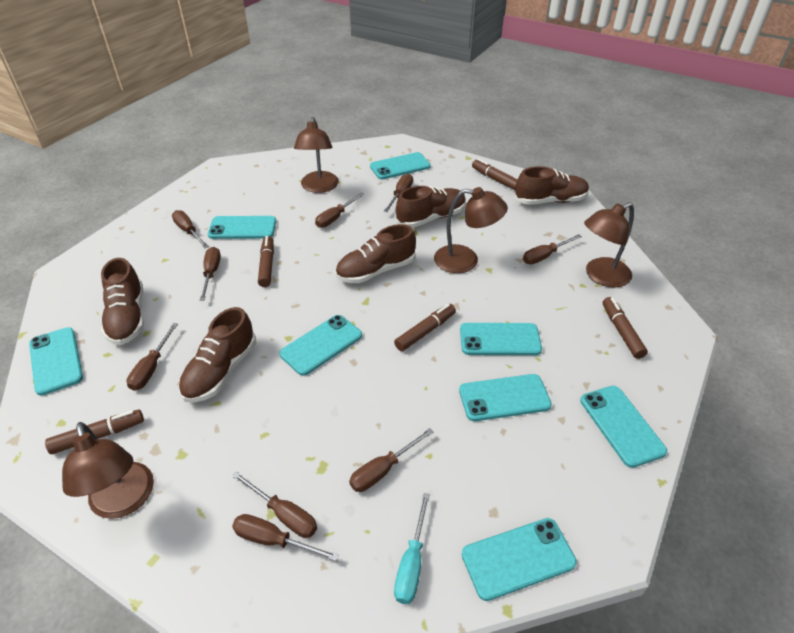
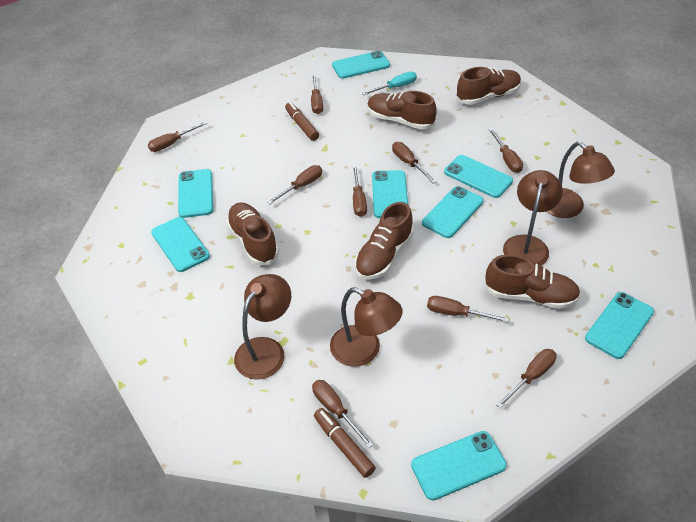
brown marker: 5 -> 2

